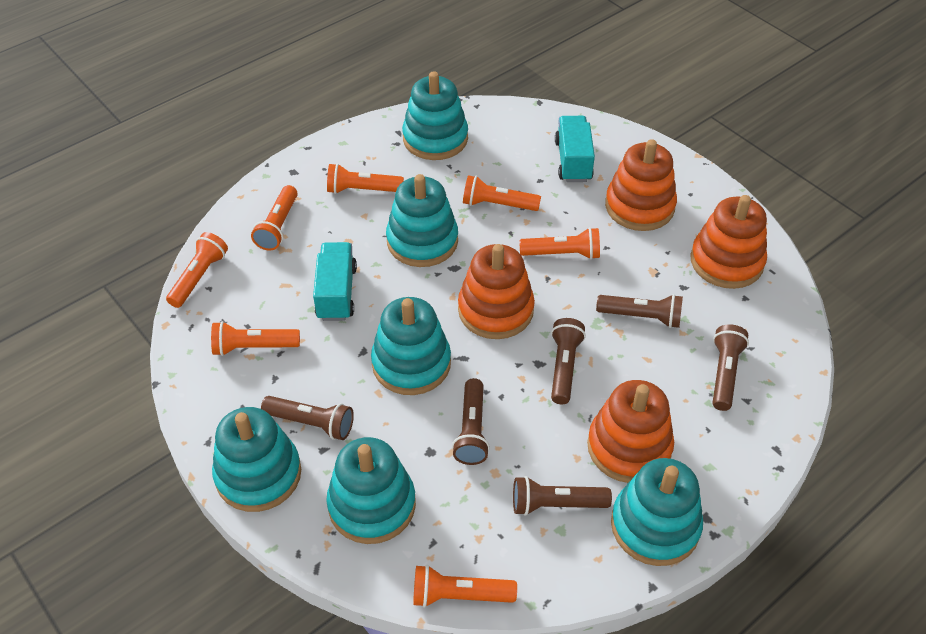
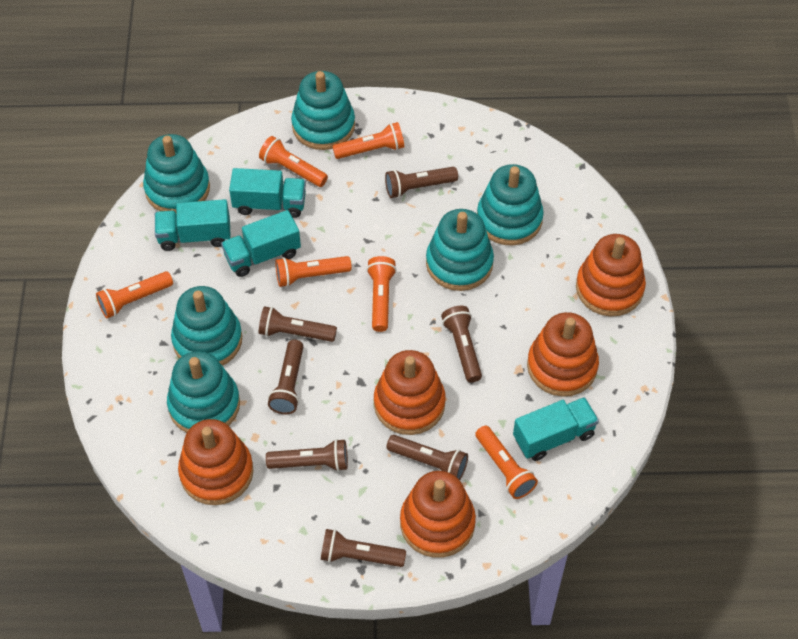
brown flashlight: 6 -> 7
orange flashlight: 7 -> 6
orange stacking toy: 4 -> 5
turquoise truck: 2 -> 4

